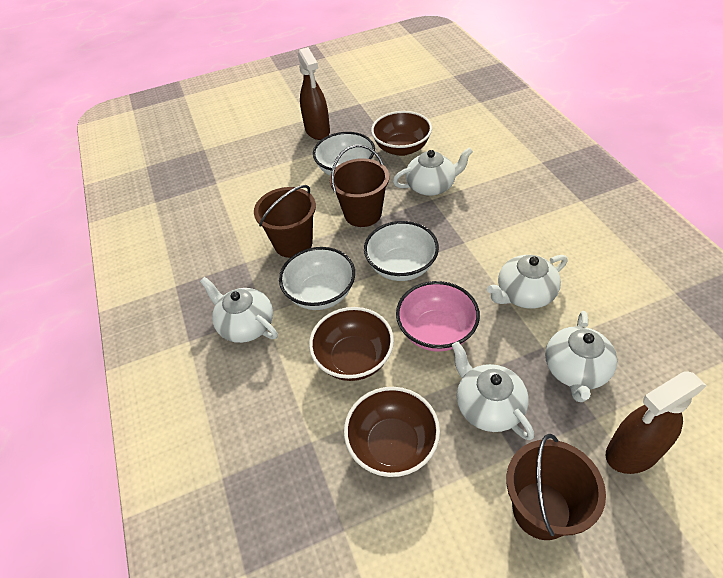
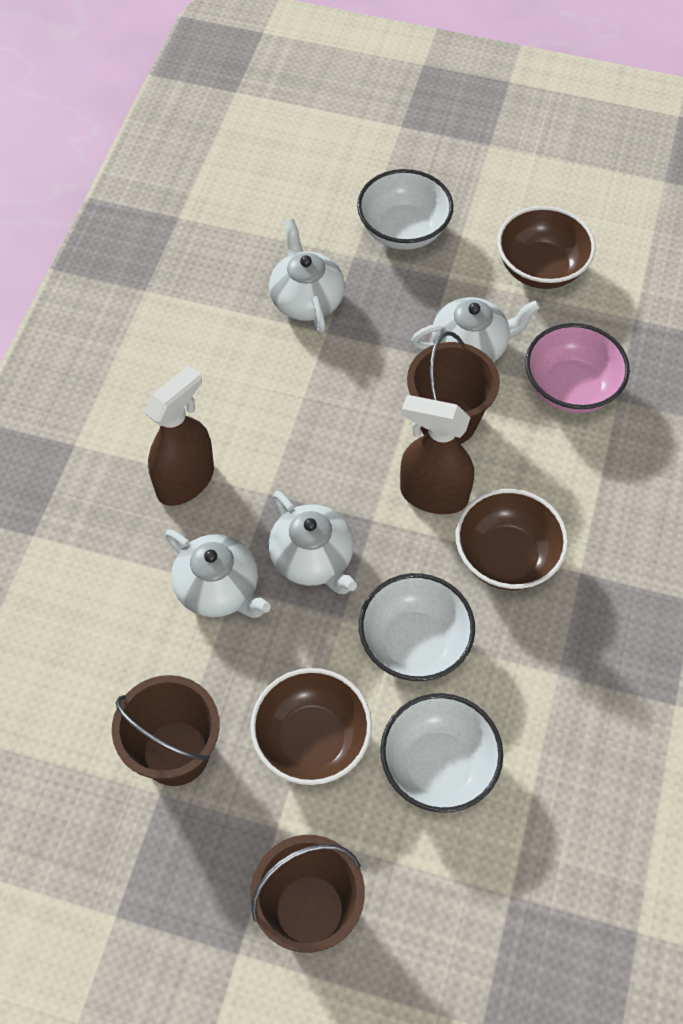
white teapot: 5 -> 4

